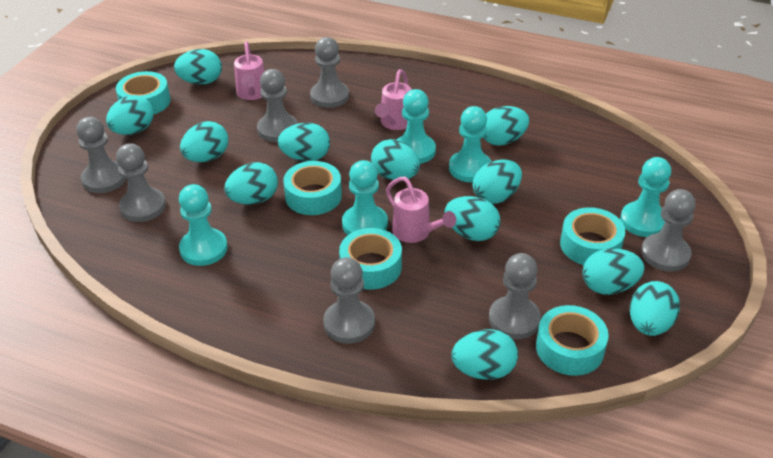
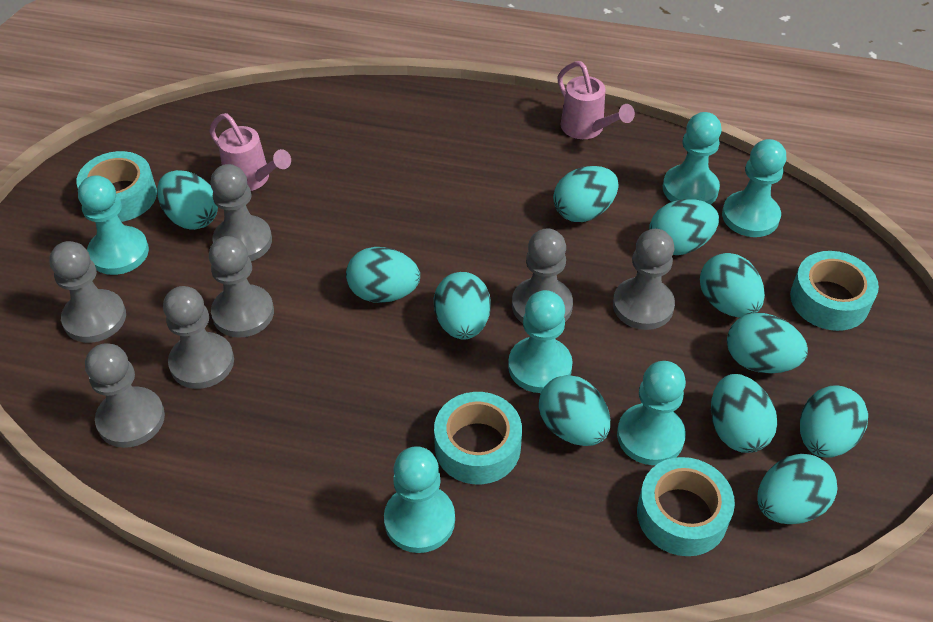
pink watering can: 3 -> 2
turquoise egg: 12 -> 11
turquoise pawn: 5 -> 6
turquoise tape: 5 -> 4

